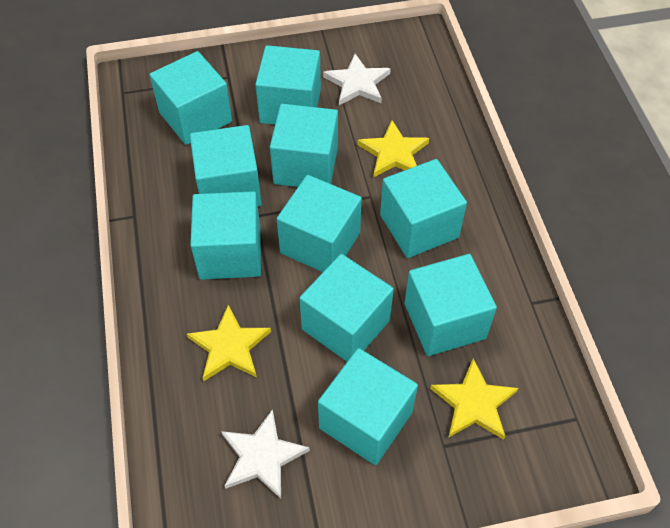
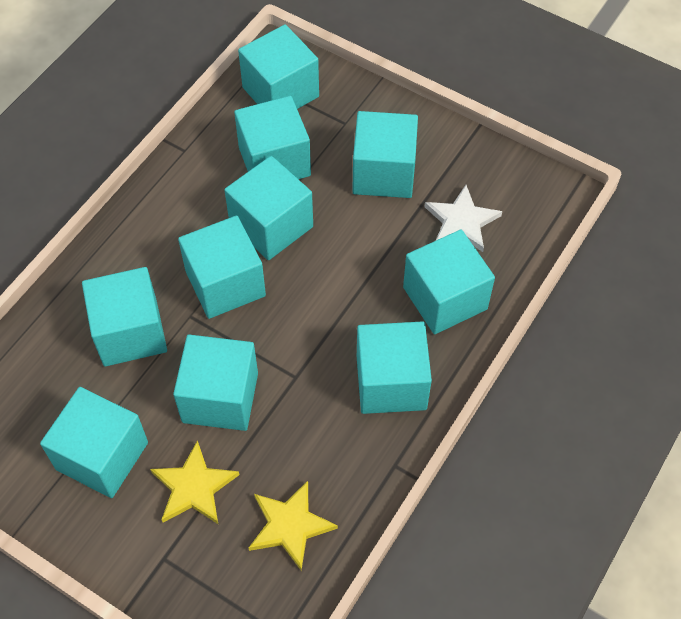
white star: 2 -> 1
yellow star: 3 -> 2

